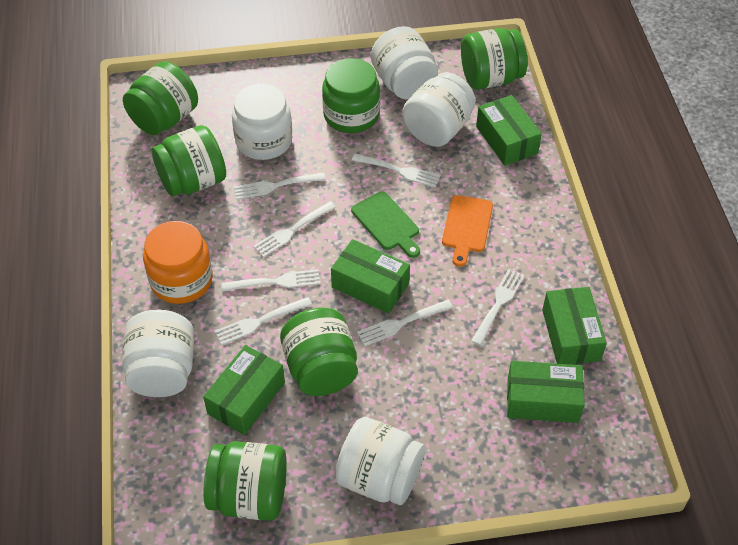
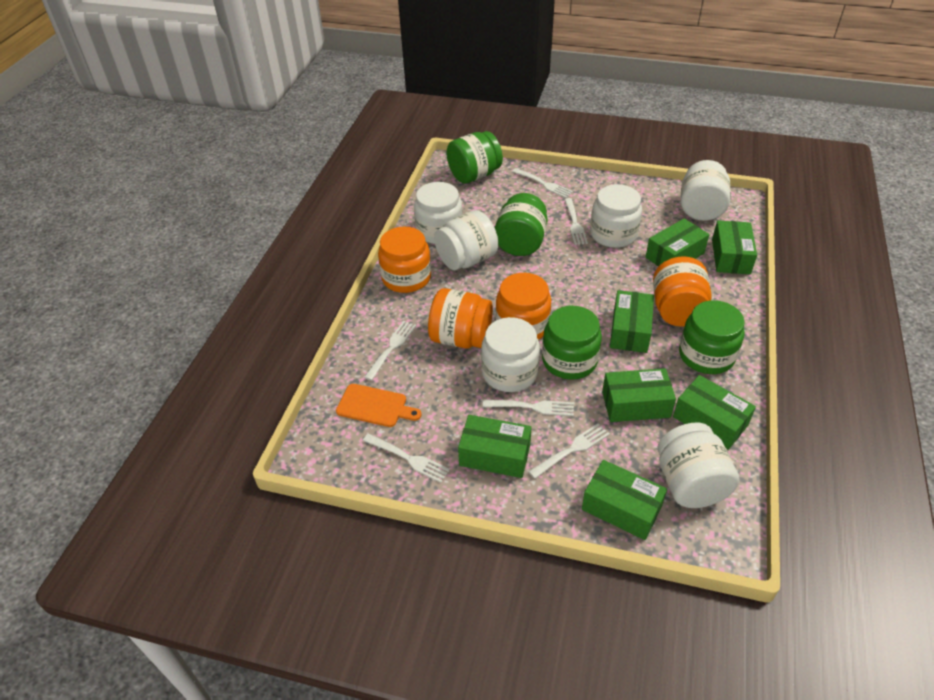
green box: 5 -> 7
green cutting board: 1 -> 0
green jar: 6 -> 4
orange jar: 1 -> 4
white fork: 7 -> 6
white jar: 5 -> 6

